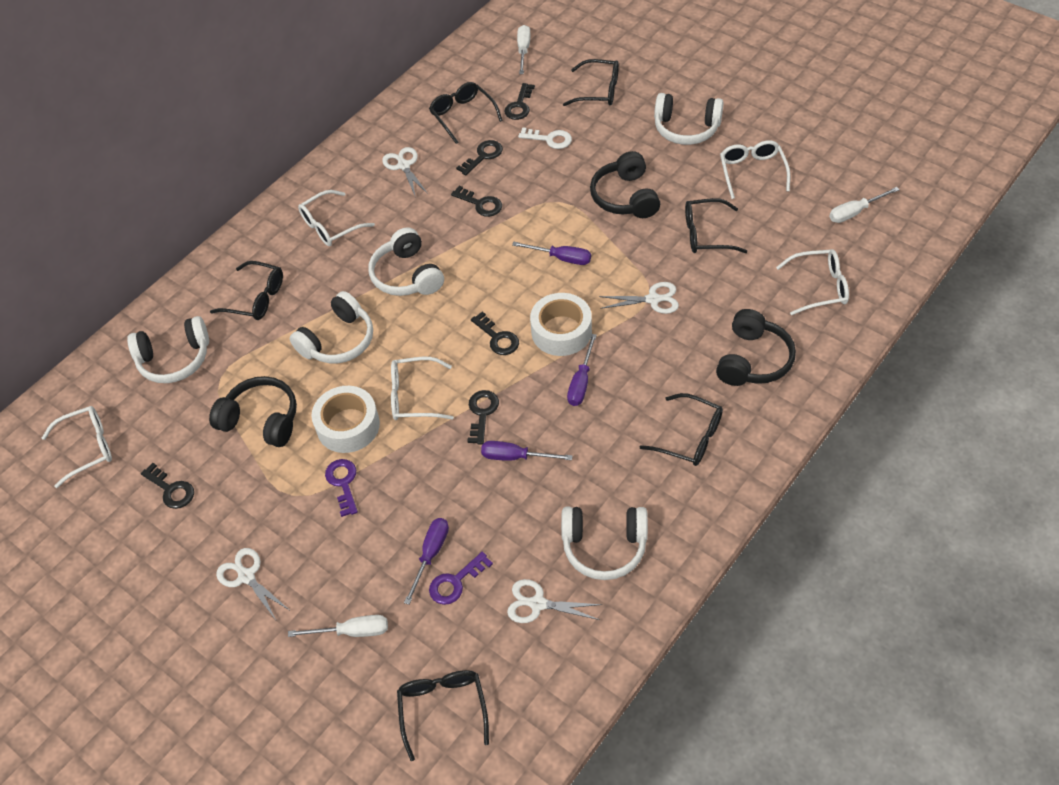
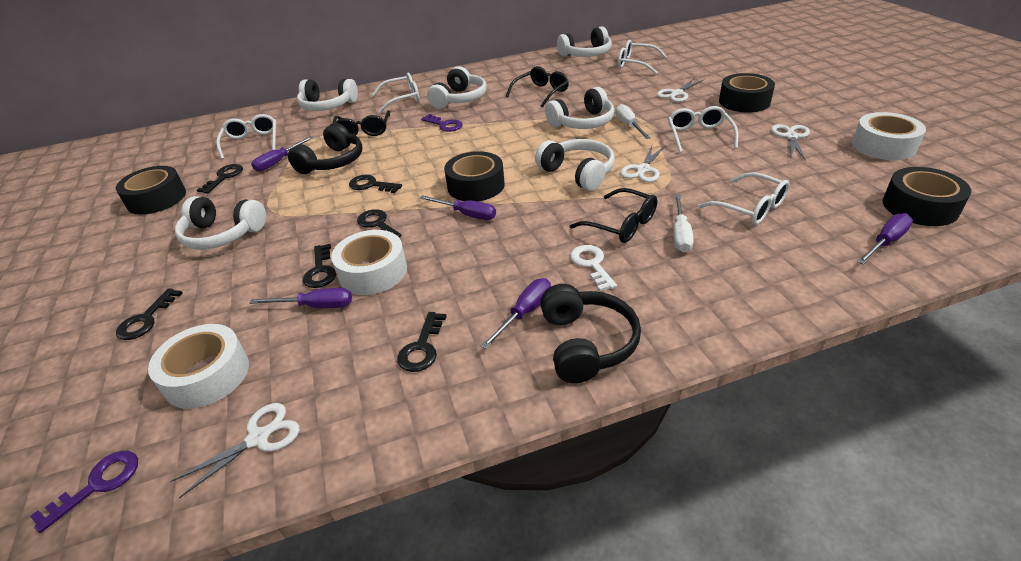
black glasses: 6 -> 3
black headphones: 3 -> 2
black tape: 0 -> 4
purple screwdriver: 4 -> 5
white headphones: 5 -> 6
white screwdriver: 3 -> 2
white tape: 2 -> 3

